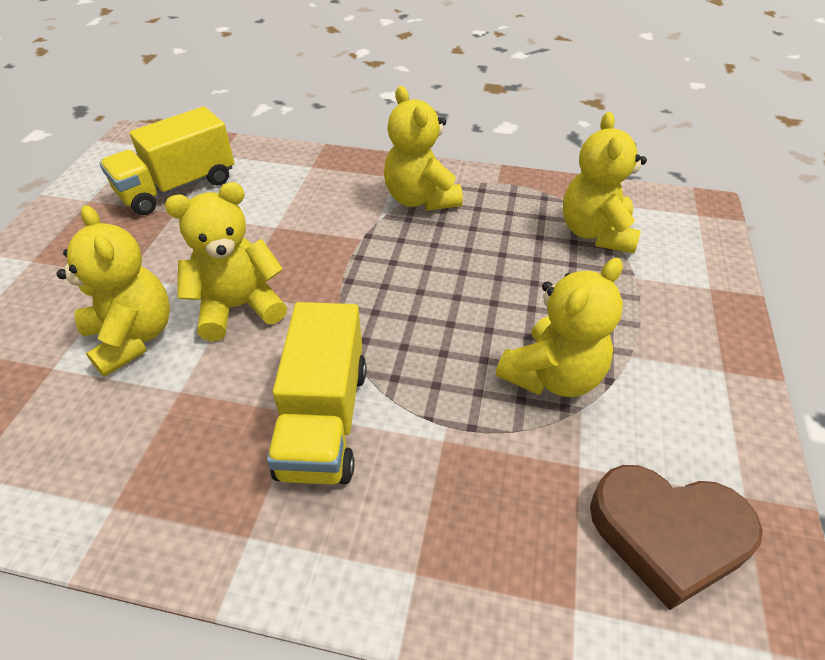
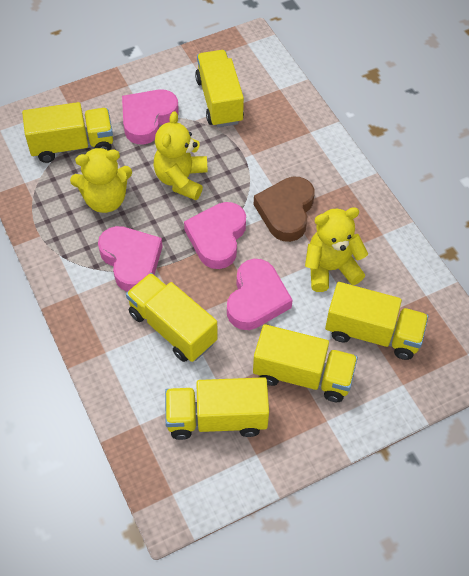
pink heart: 0 -> 4
yellow teddy bear: 5 -> 3
yellow truck: 2 -> 6

